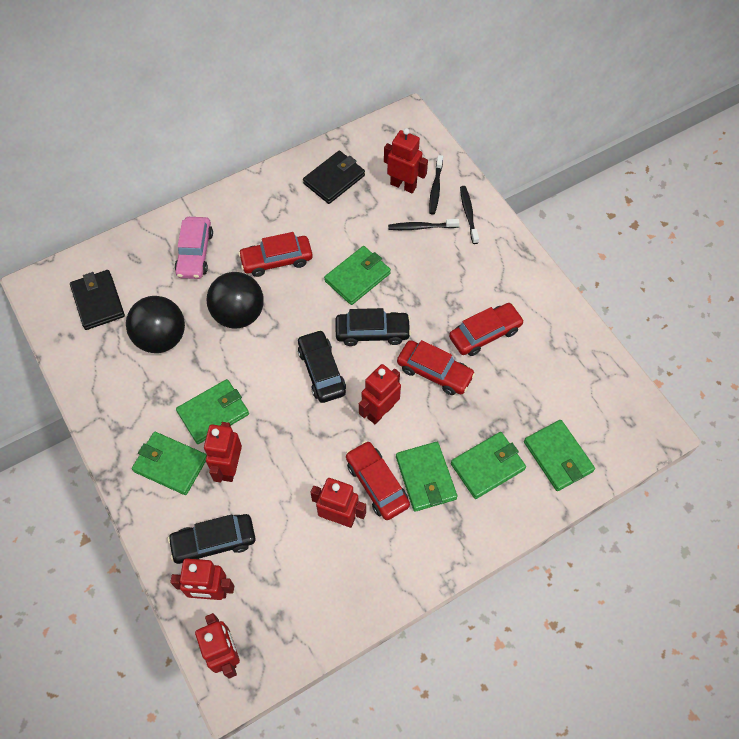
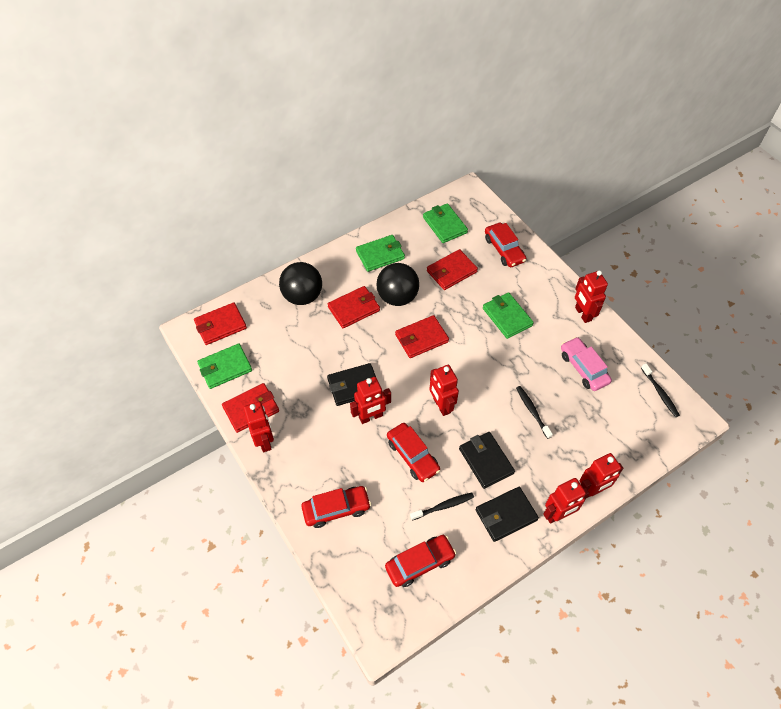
black car: 3 -> 0
black wallet: 2 -> 3
green wallet: 6 -> 4
red wallet: 0 -> 5

